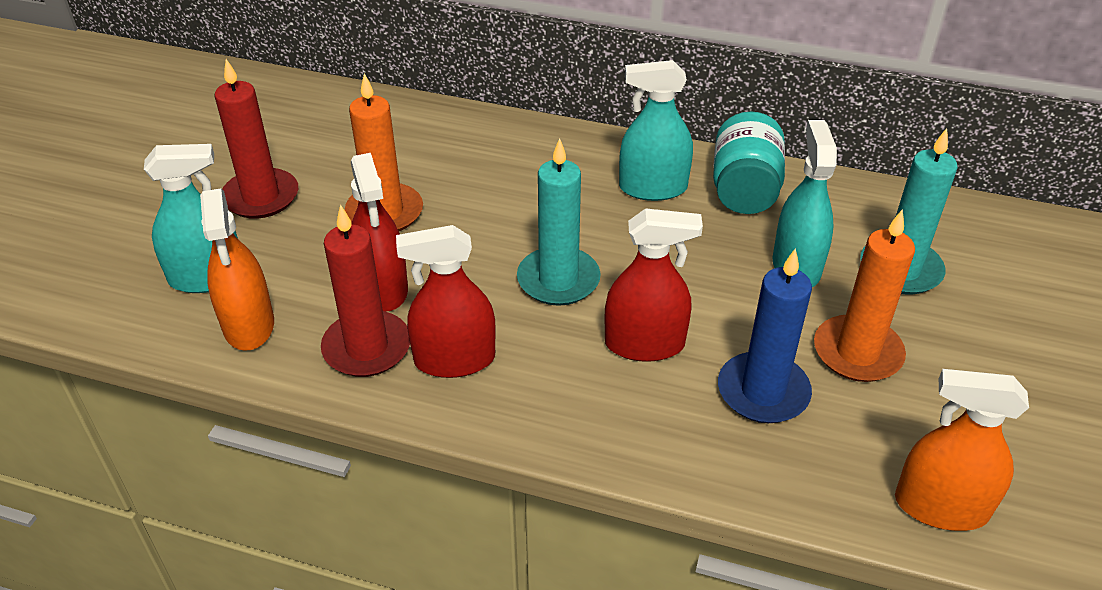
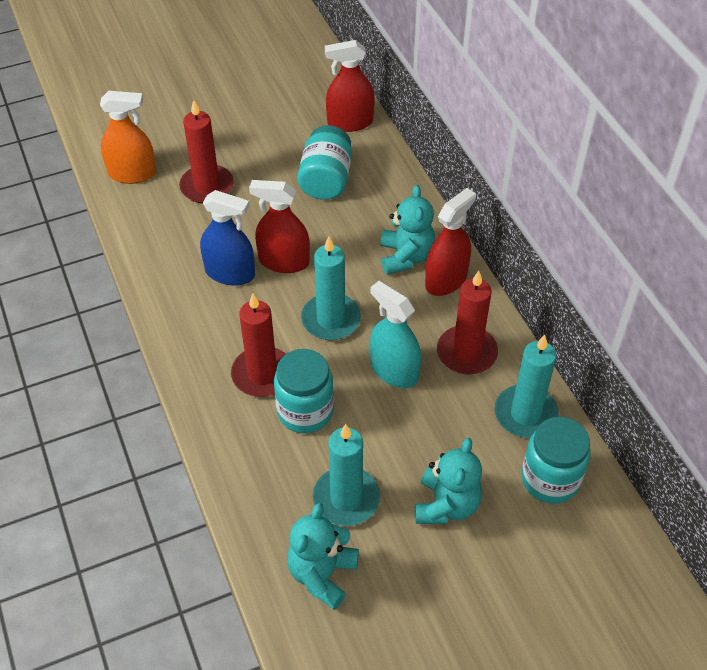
blue candle: 1 -> 0
blue spray bottle: 0 -> 1
orange candle: 2 -> 0
orange spray bottle: 2 -> 1
red candle: 2 -> 3
turquoise candle: 2 -> 3
turquoise jar: 1 -> 3
turquoise spray bottle: 3 -> 1
turquoise teddy bear: 0 -> 3

